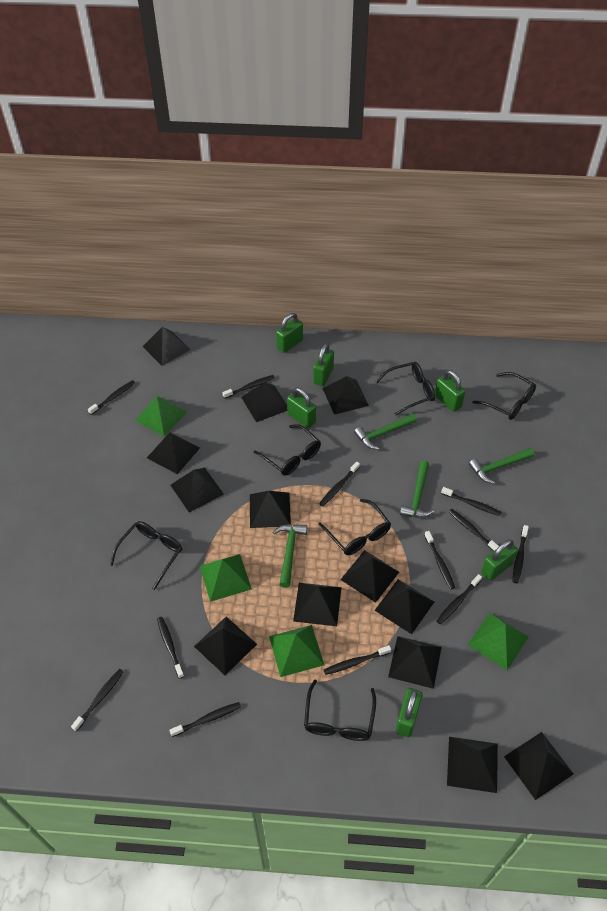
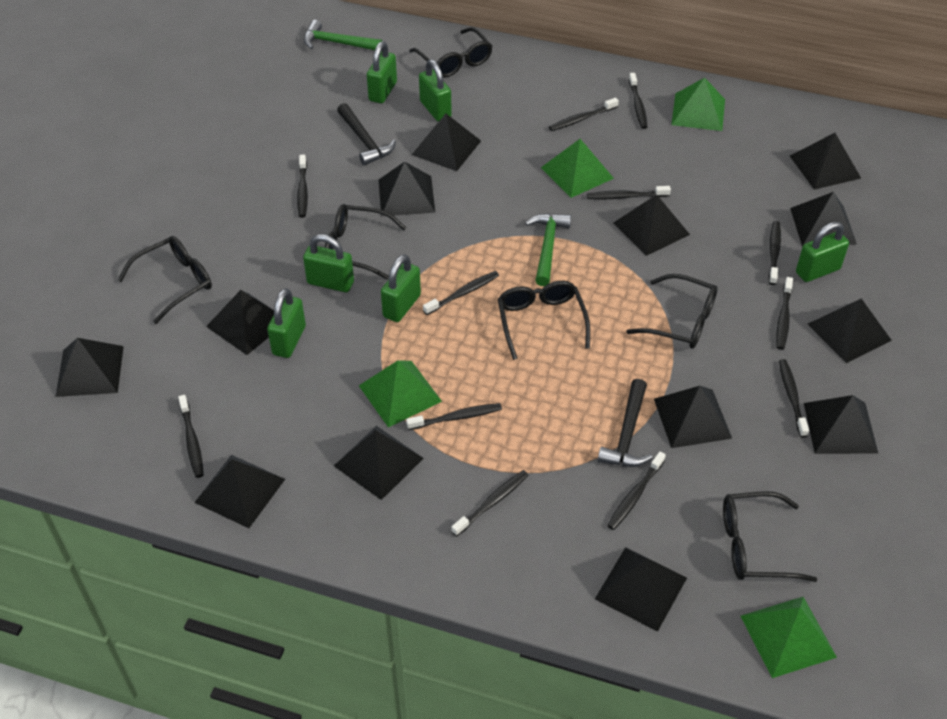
black hammer: 0 -> 2
green hammer: 4 -> 2

